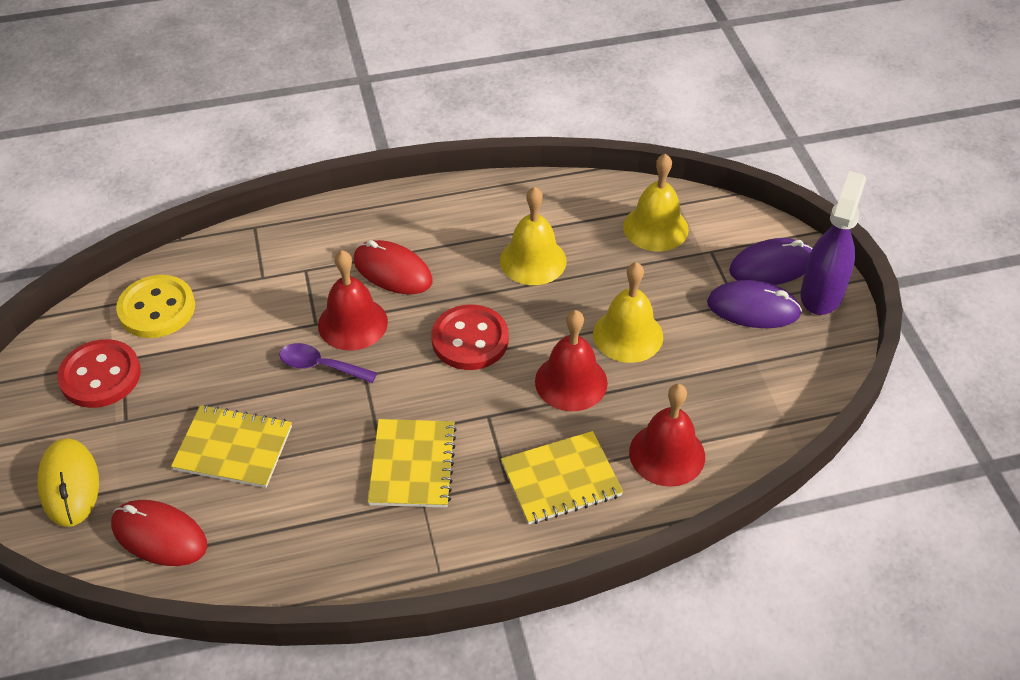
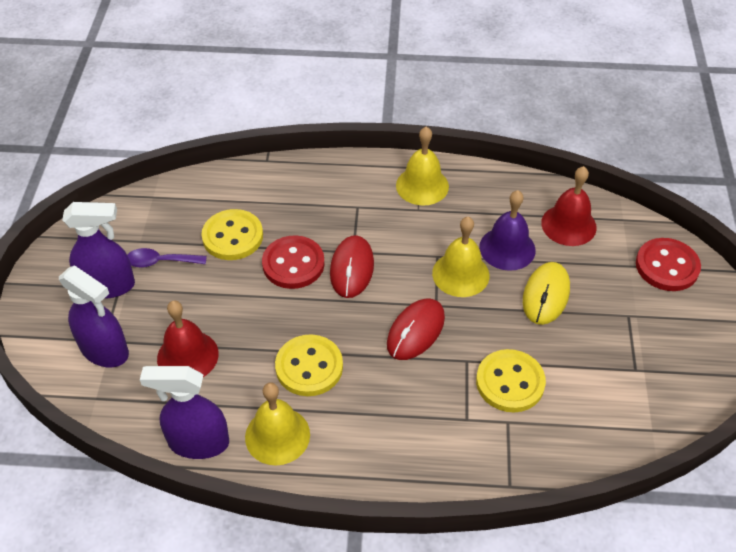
purple bell: 0 -> 1
purple mouse: 2 -> 0
purple spray bottle: 1 -> 3
red bell: 3 -> 2
yellow button: 1 -> 3
yellow notebook: 3 -> 0

